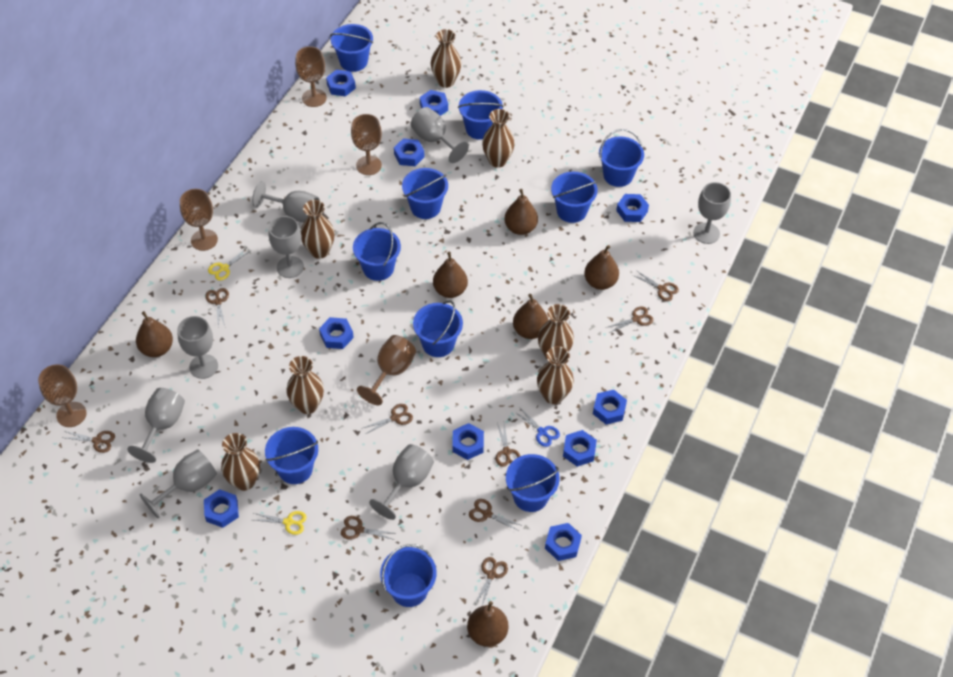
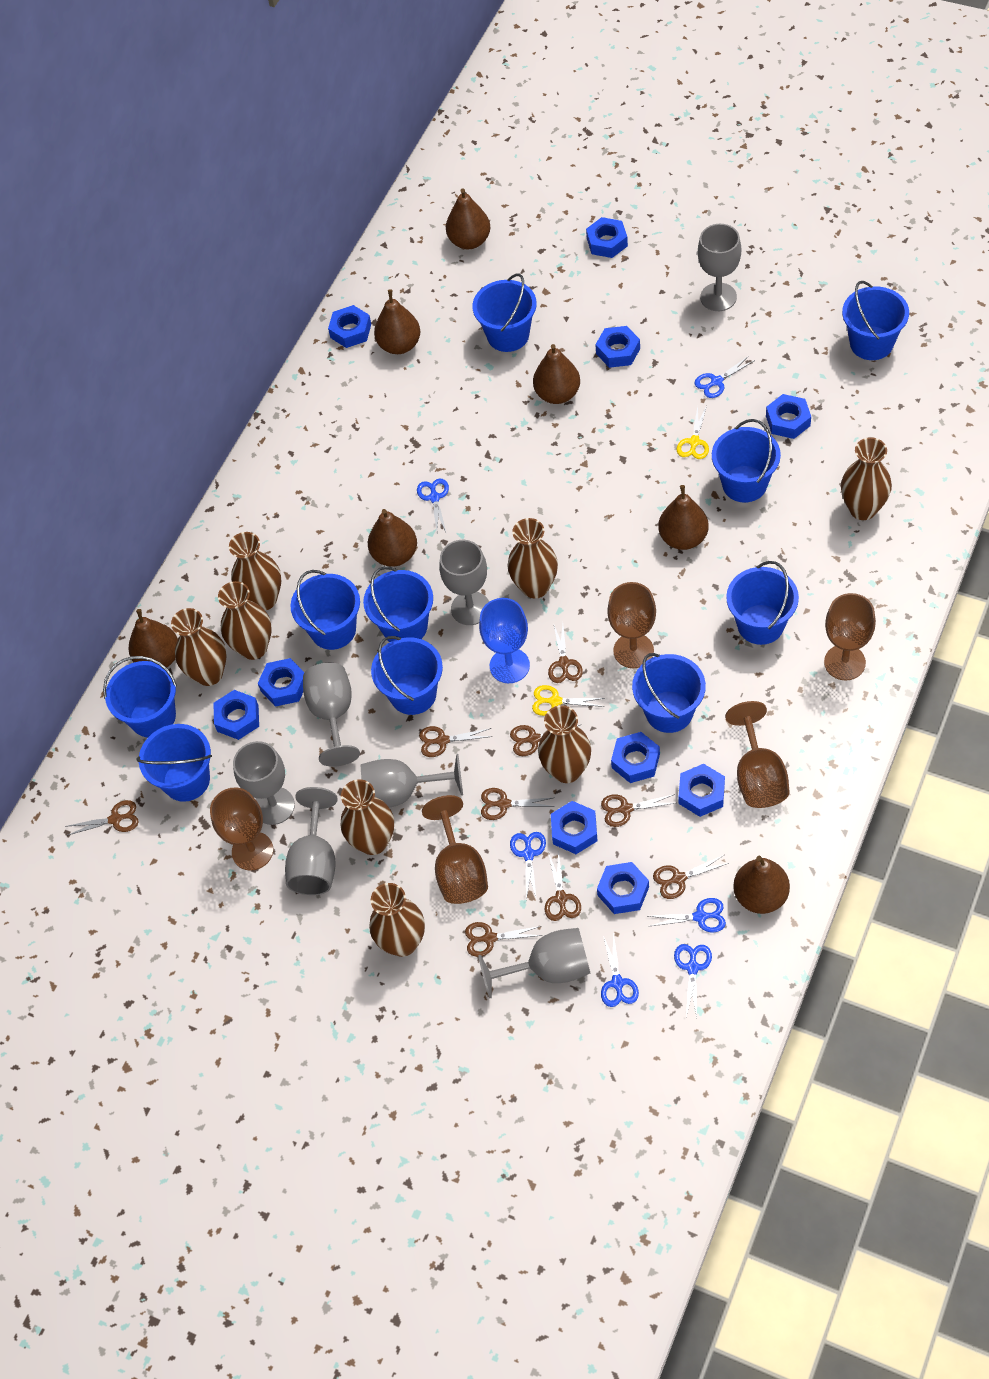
blue goblet: 0 -> 1
blue scissors: 1 -> 6
brown pear: 6 -> 7
brown vase: 7 -> 8
grey goblet: 8 -> 7

